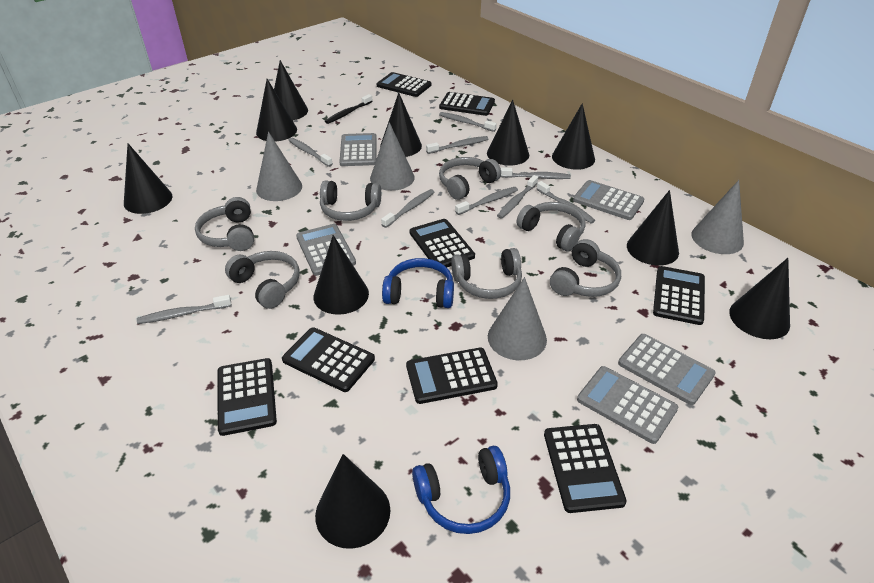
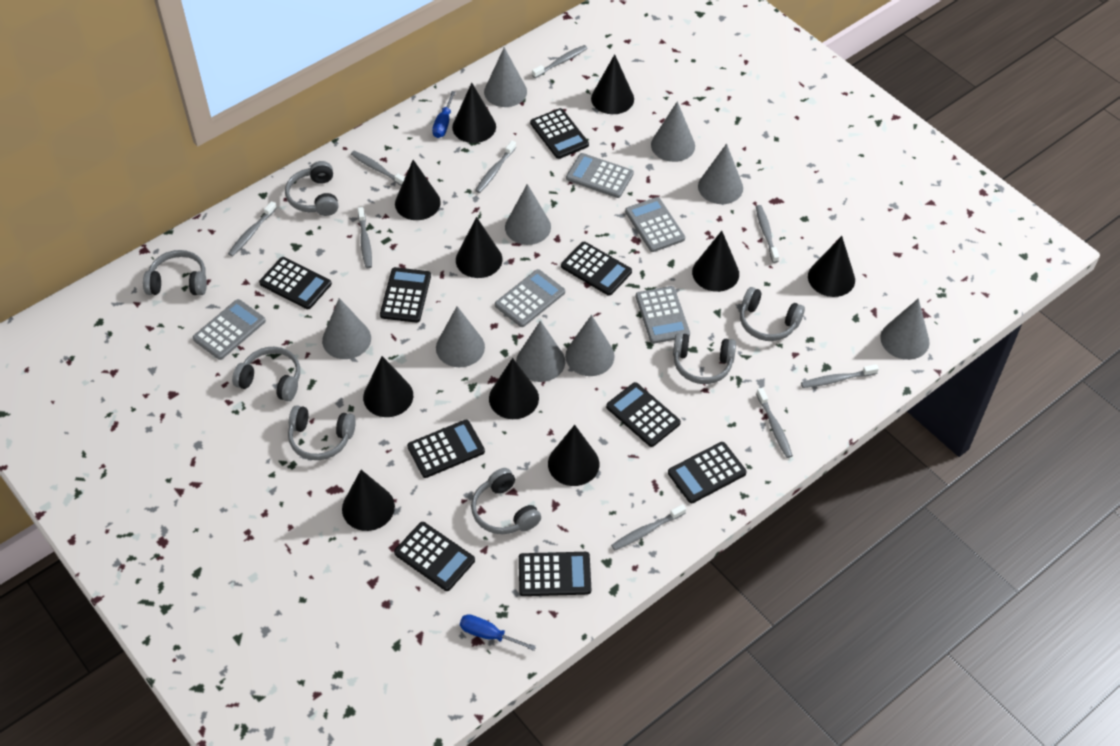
black calculator: 8 -> 9
black toothbrush: 1 -> 0
blue headphones: 2 -> 0
blue screwdriver: 0 -> 2
grey cone: 4 -> 9

